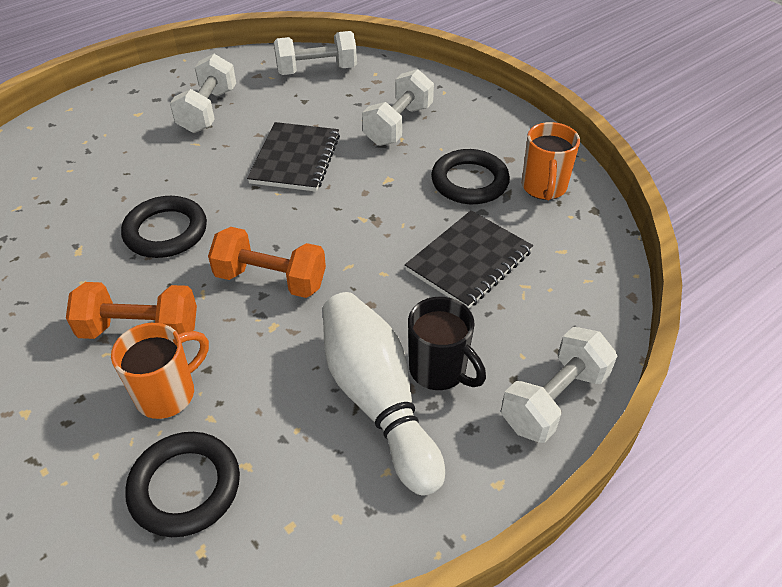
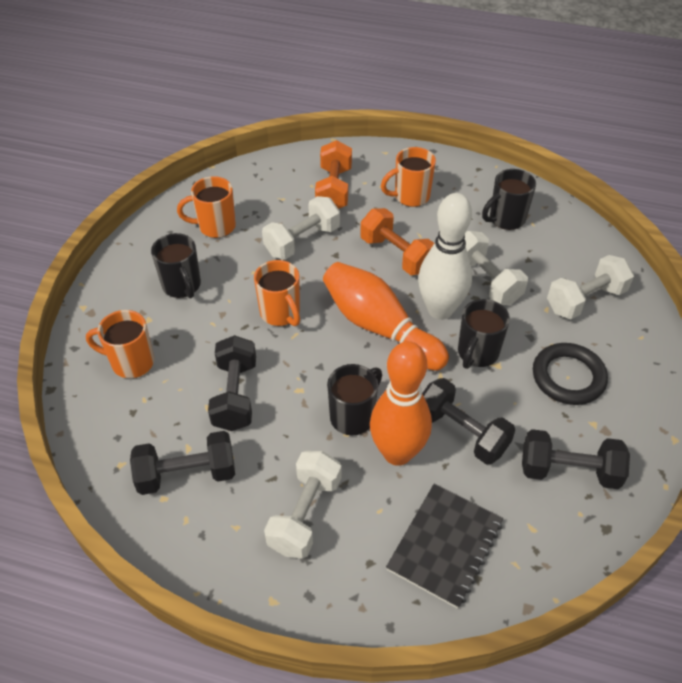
black dumbbell: 0 -> 4
black mug: 1 -> 4
black notebook: 2 -> 1
black ring: 3 -> 1
orange bowling pin: 0 -> 2
orange mug: 2 -> 4

